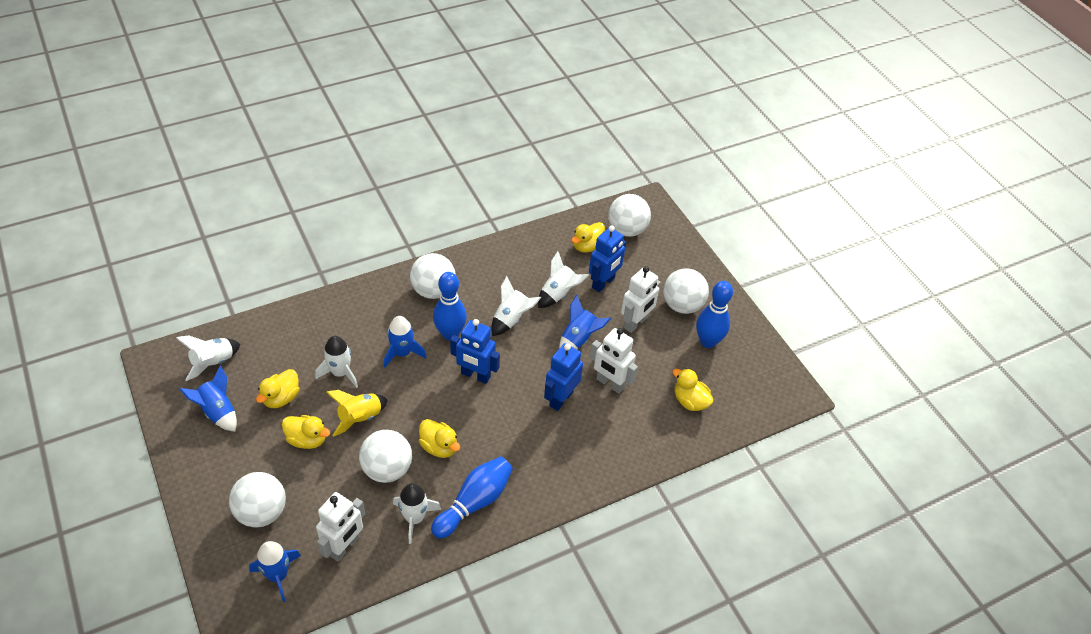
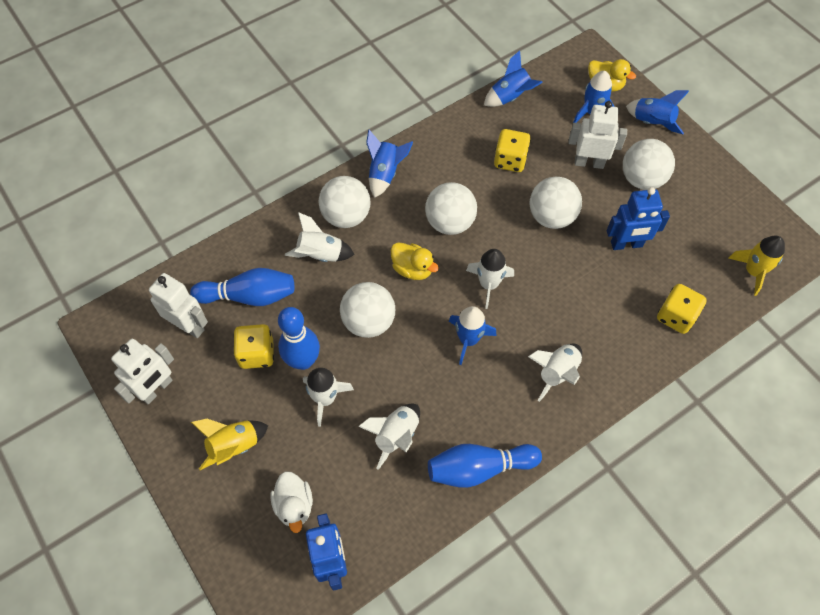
blue robot: 3 -> 2
blue rocket: 4 -> 5
white duck: 0 -> 1
yellow dice: 0 -> 3
yellow duck: 5 -> 2
yellow rocket: 1 -> 2

